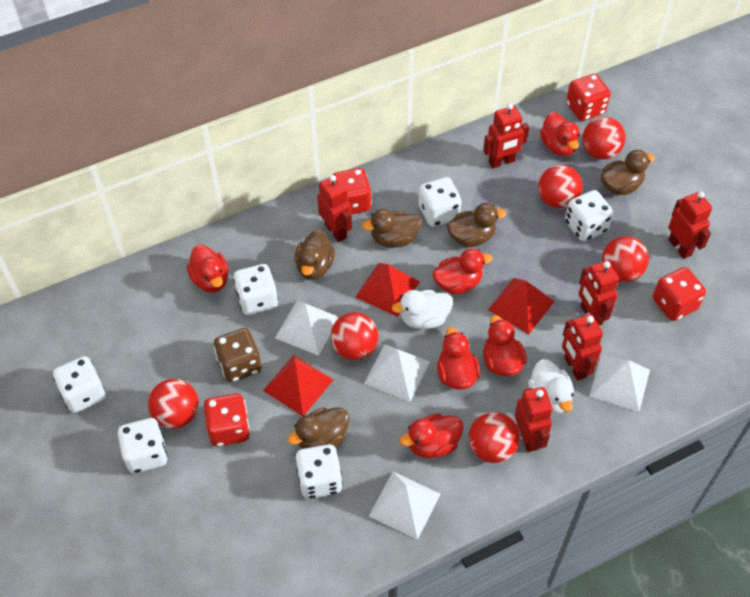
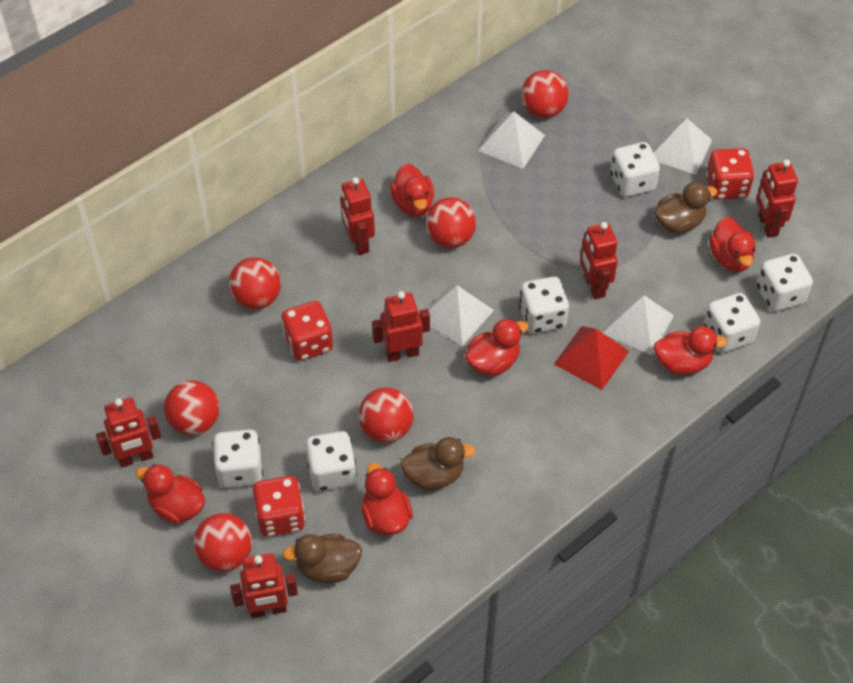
brown dice: 1 -> 0
brown duck: 5 -> 3
red dice: 4 -> 3
red pyramid: 3 -> 1
white duck: 2 -> 0

